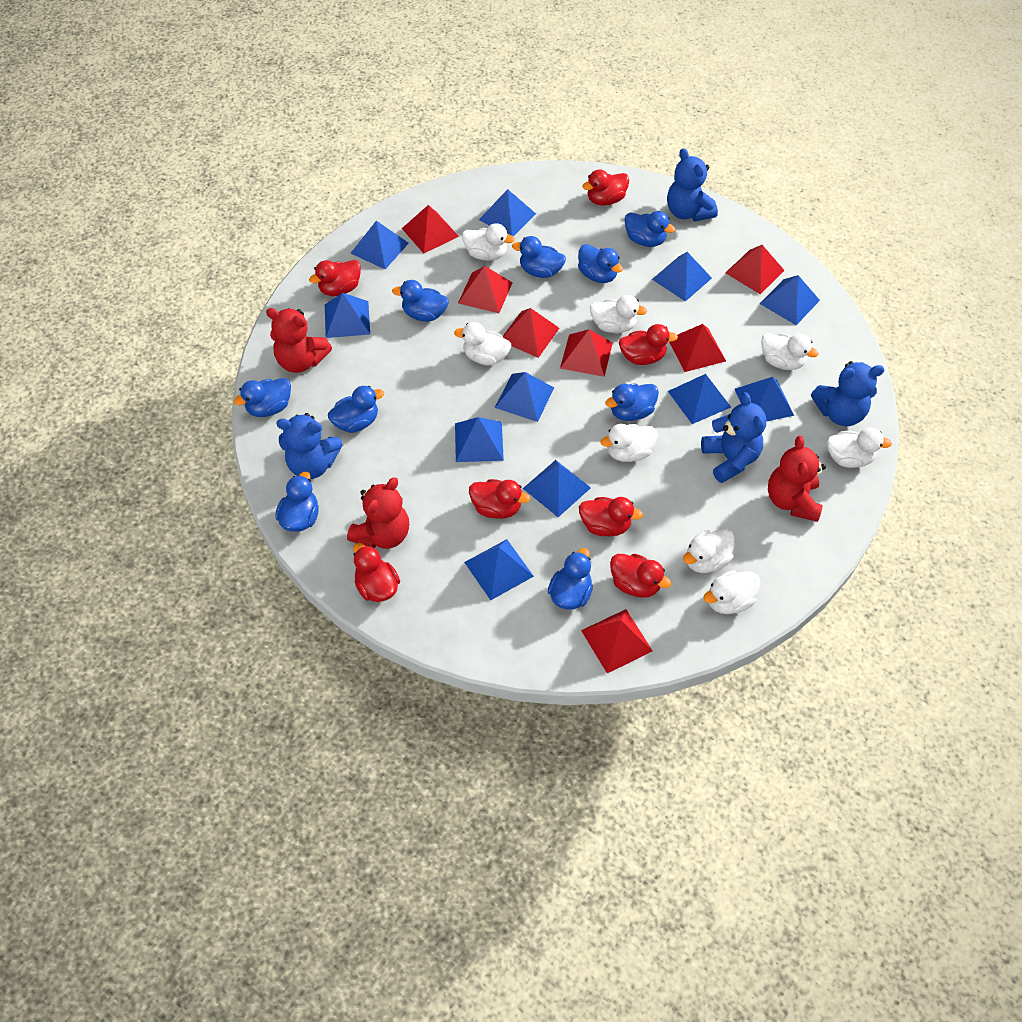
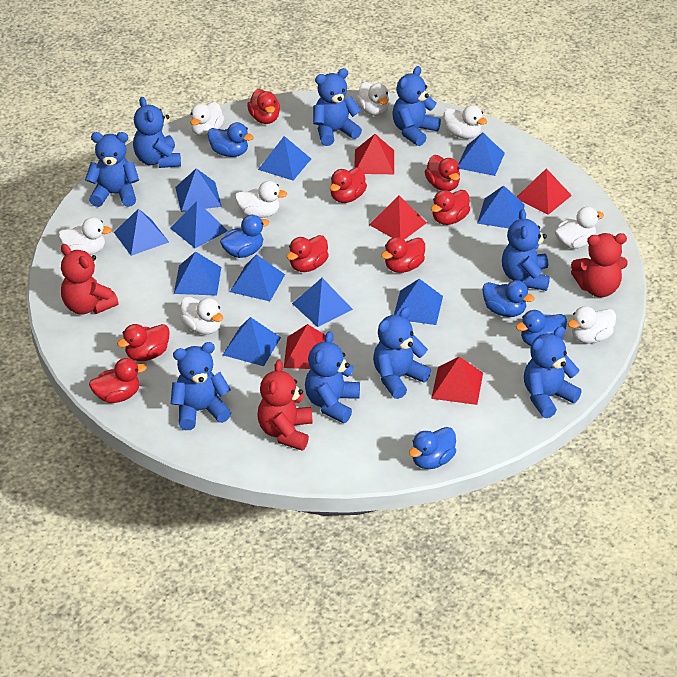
blue duck: 9 -> 5
blue teddy bear: 4 -> 9
red duck: 7 -> 8
red pyramid: 7 -> 5

